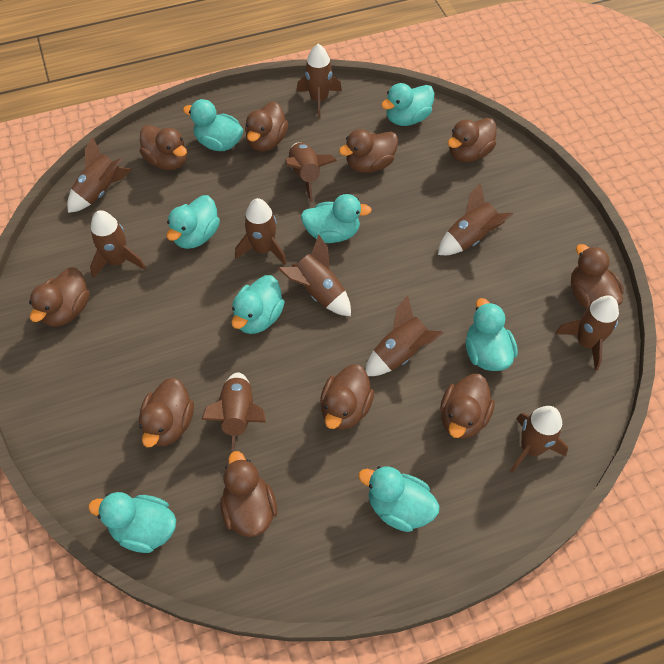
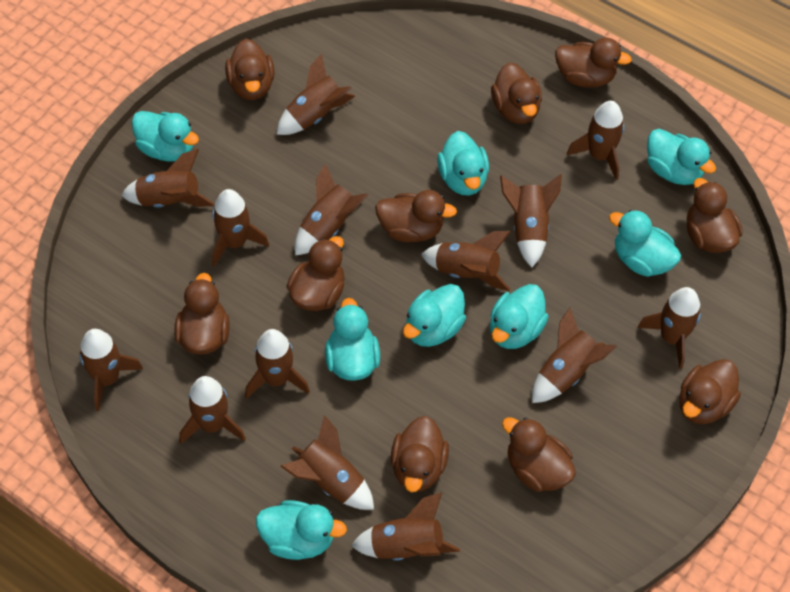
brown rocket: 11 -> 14

